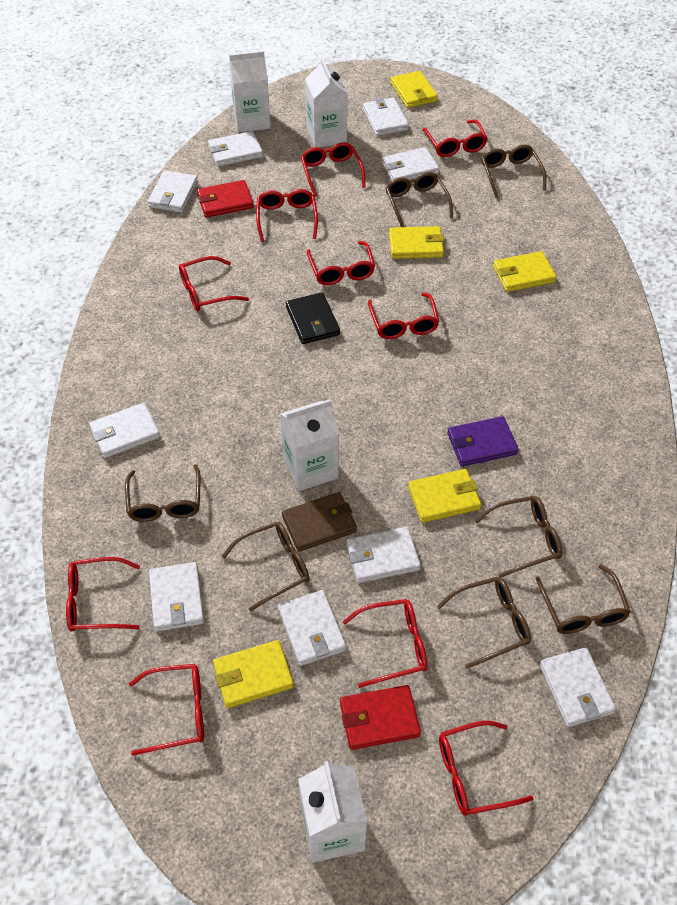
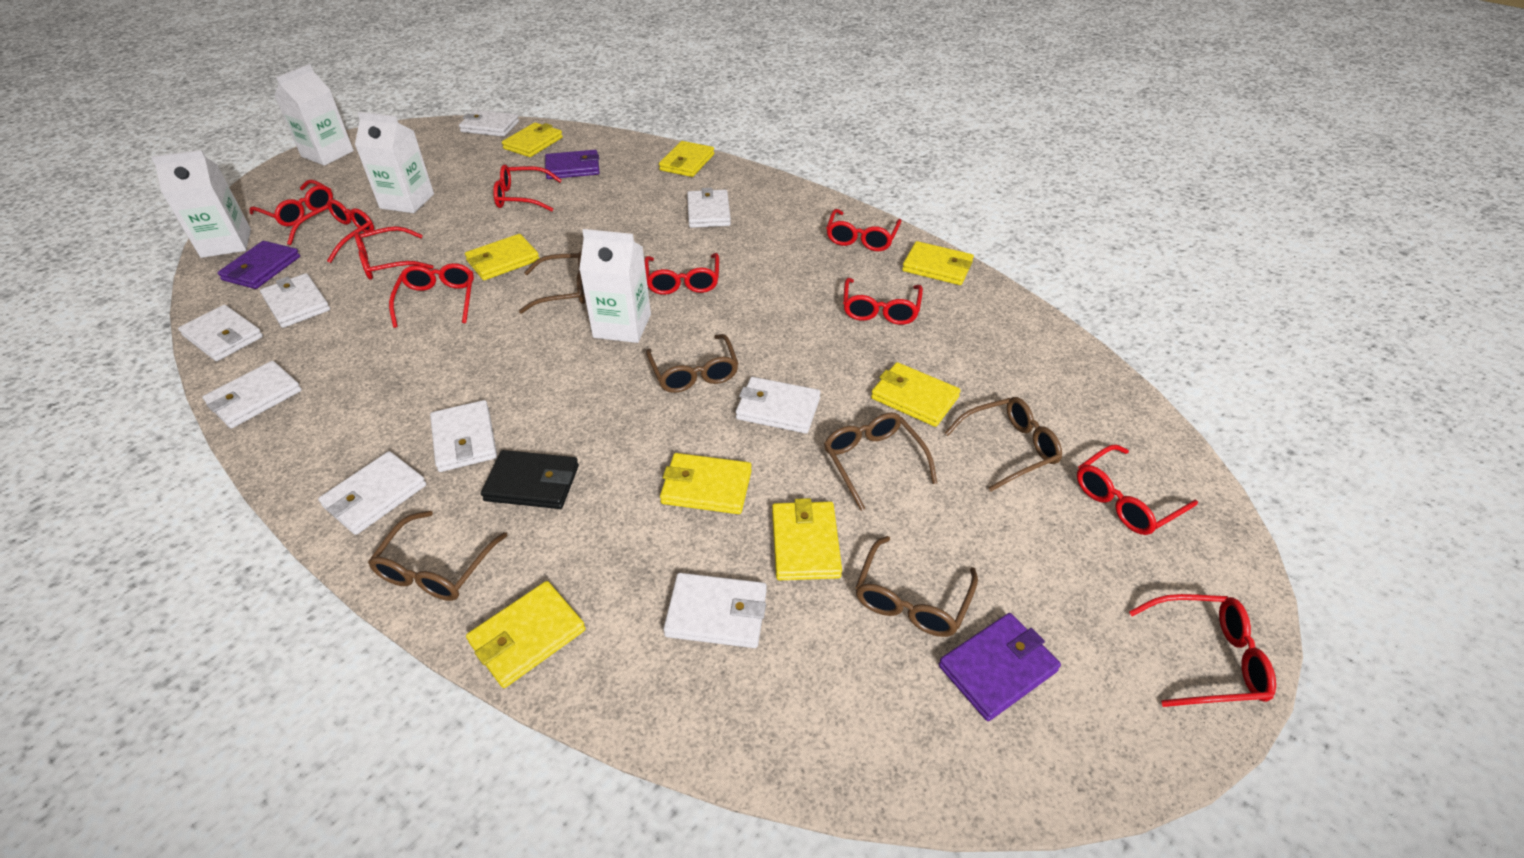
brown glasses: 7 -> 6
brown wallet: 1 -> 0
purple wallet: 1 -> 3
red wallet: 2 -> 0
yellow wallet: 5 -> 8

